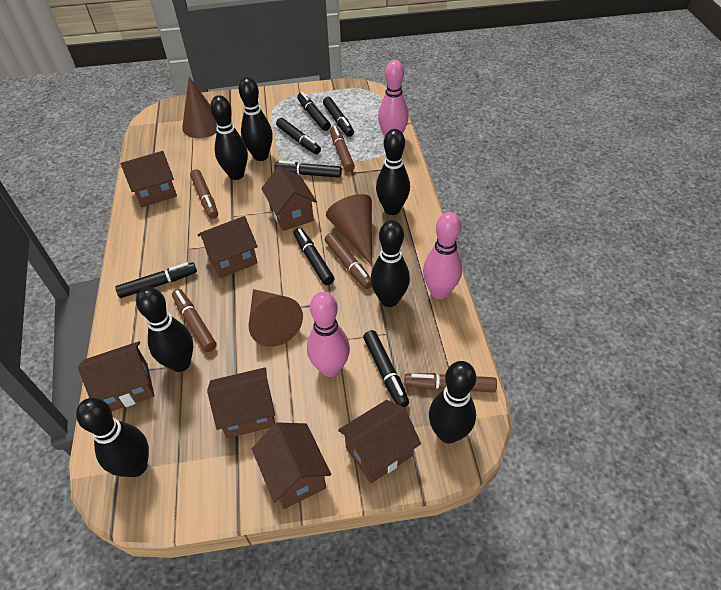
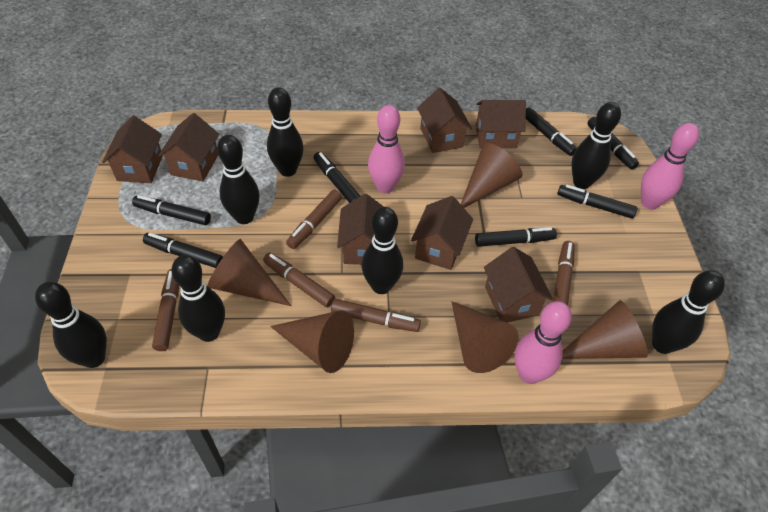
brown cone: 3 -> 5

